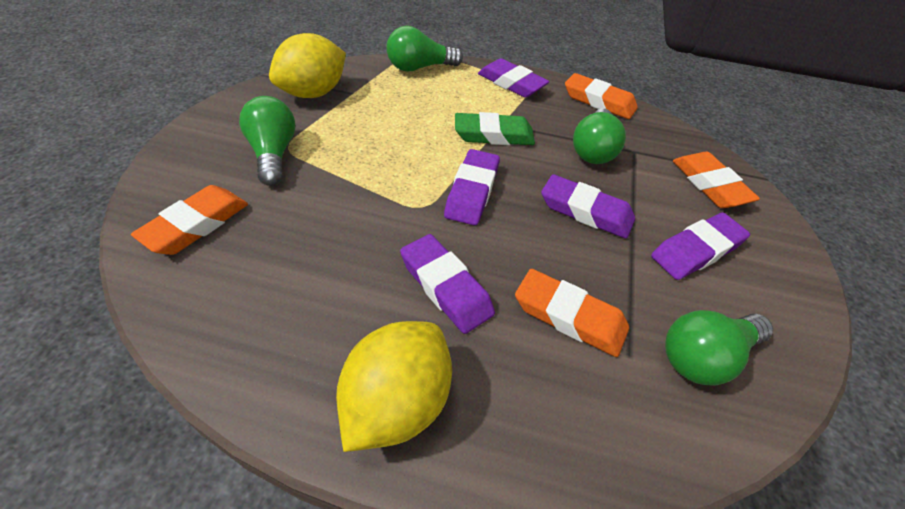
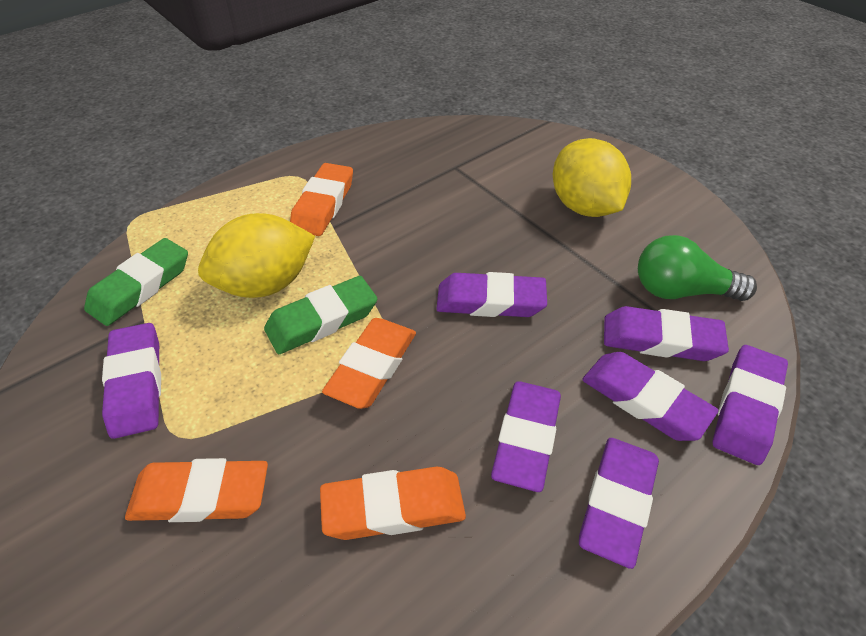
green eraser: 1 -> 2
green light bulb: 4 -> 1
purple eraser: 5 -> 7

